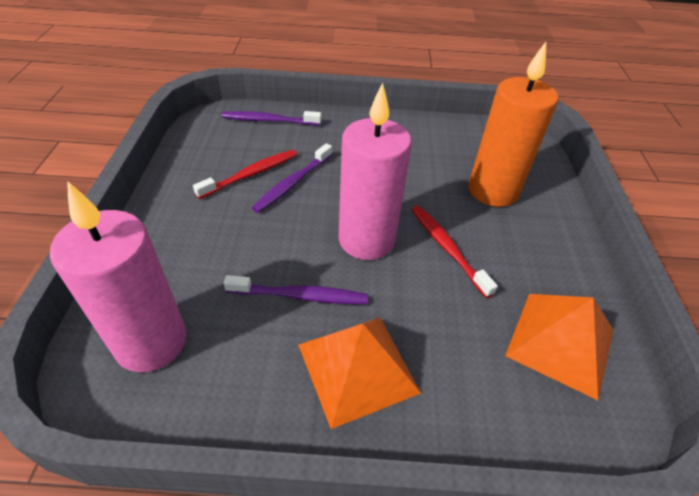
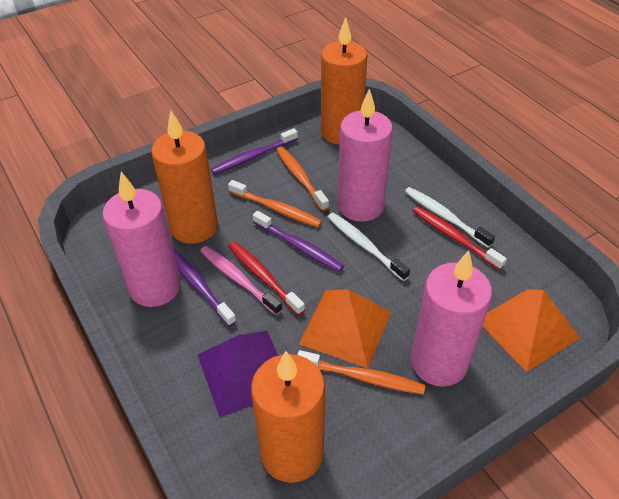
orange candle: 1 -> 3
orange toothbrush: 0 -> 3
pink candle: 2 -> 3
pink toothbrush: 0 -> 1
purple pyramid: 0 -> 1
white toothbrush: 0 -> 2

